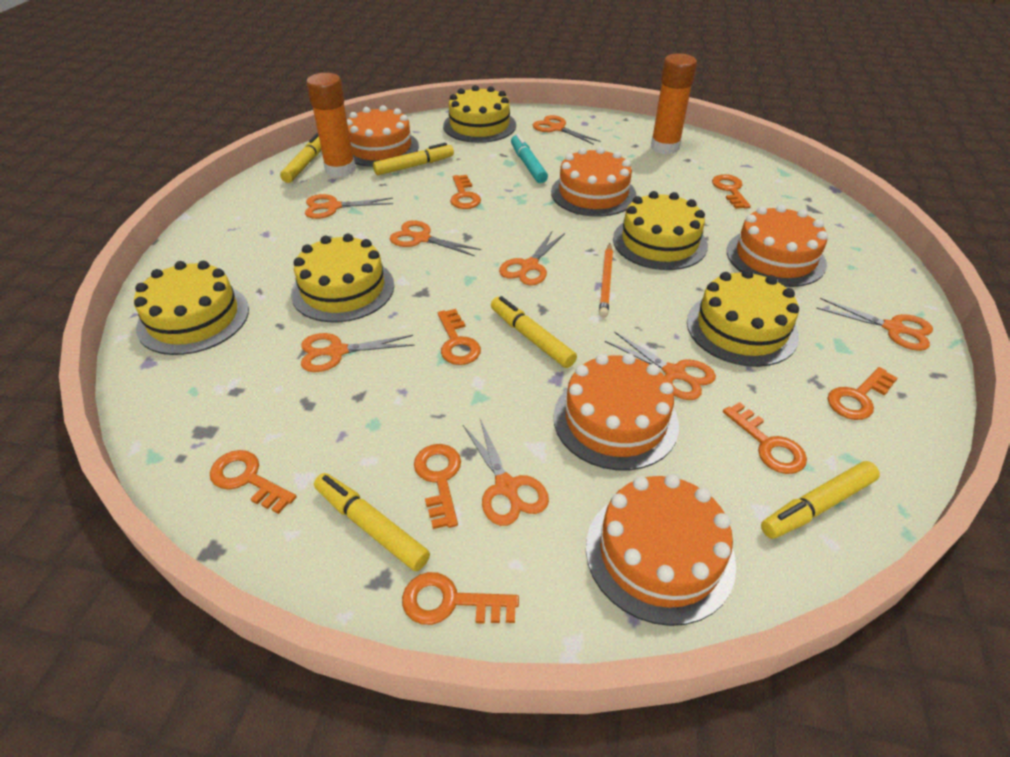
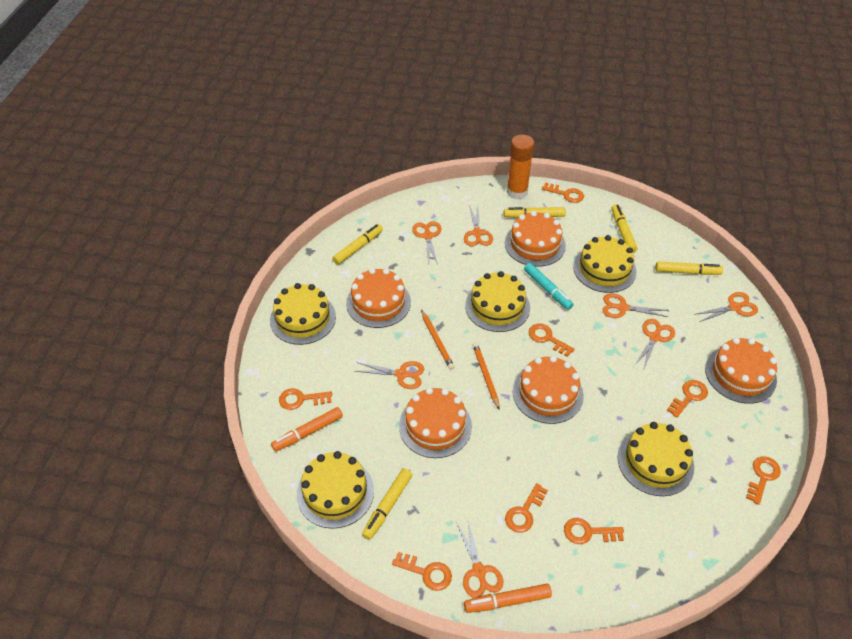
orange glue stick: 2 -> 1
orange marker: 0 -> 2
orange pencil: 1 -> 2
orange scissors: 8 -> 7

